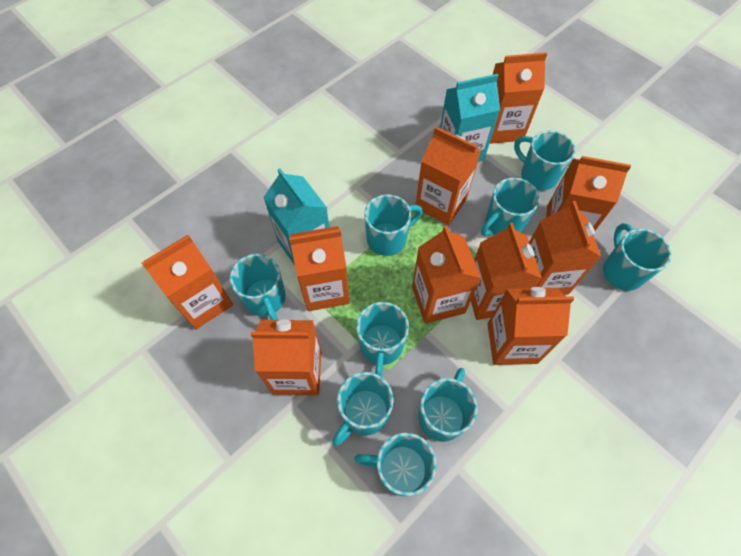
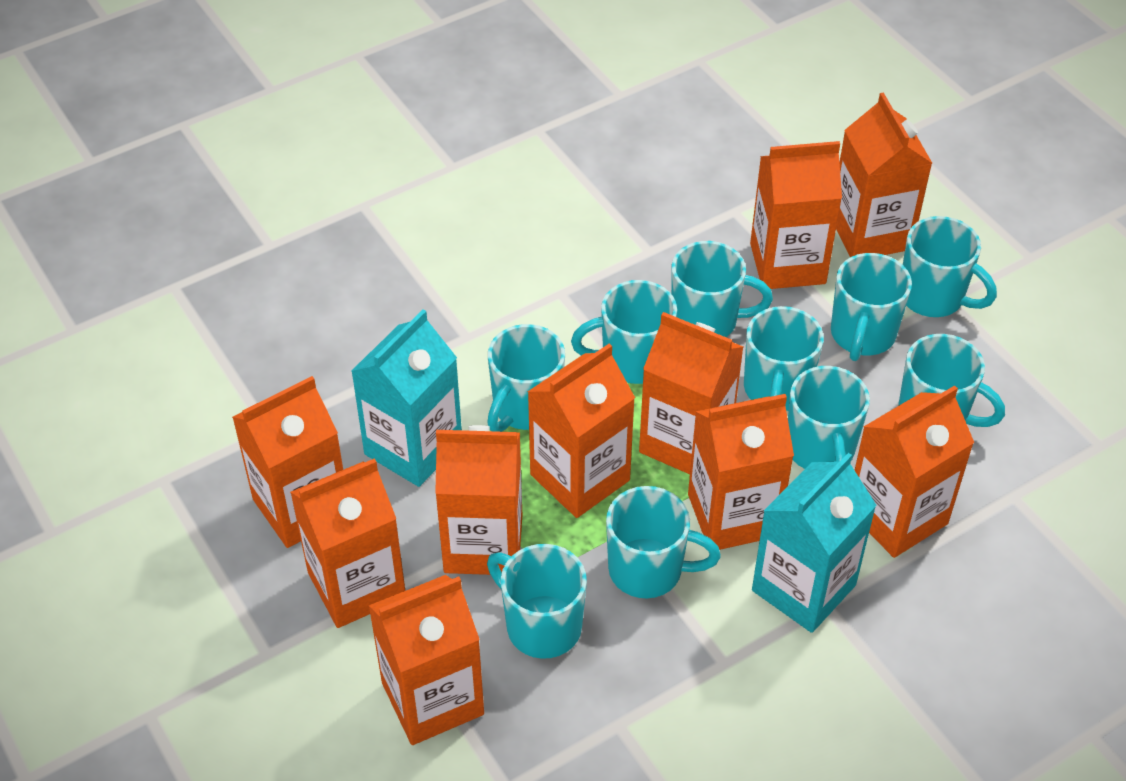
turquoise mug: 9 -> 10

